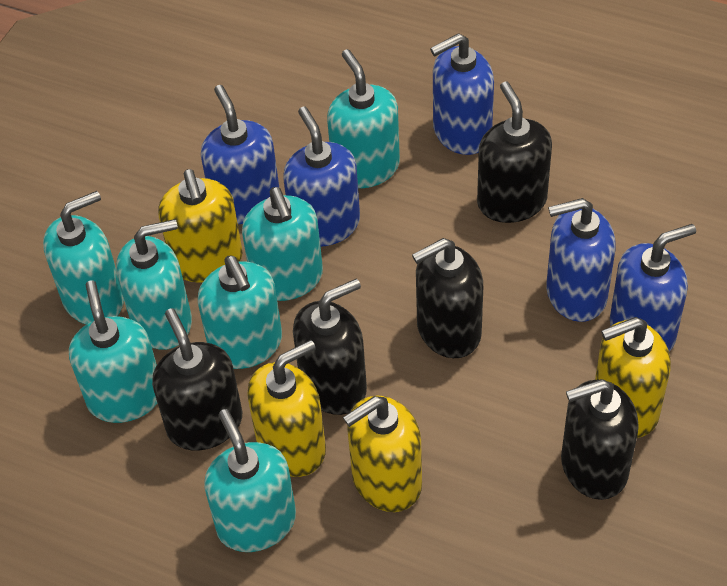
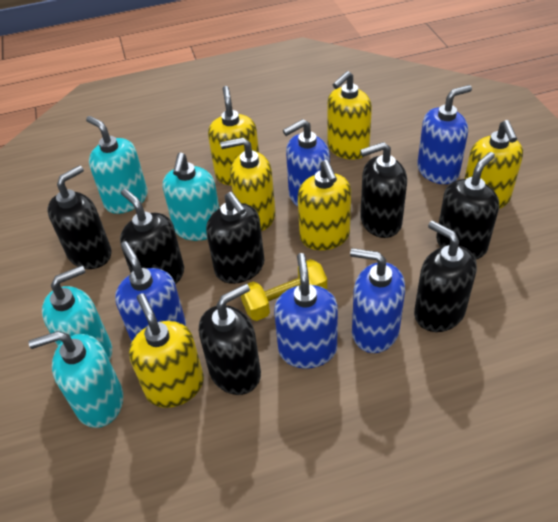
black soap dispenser: 5 -> 7
turquoise soap dispenser: 7 -> 4
yellow dumbbell: 0 -> 1
yellow soap dispenser: 4 -> 6

